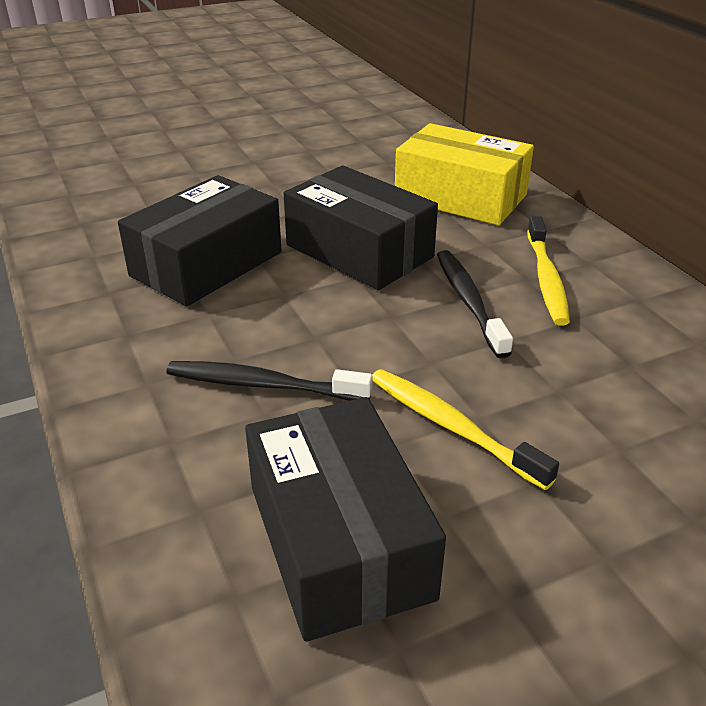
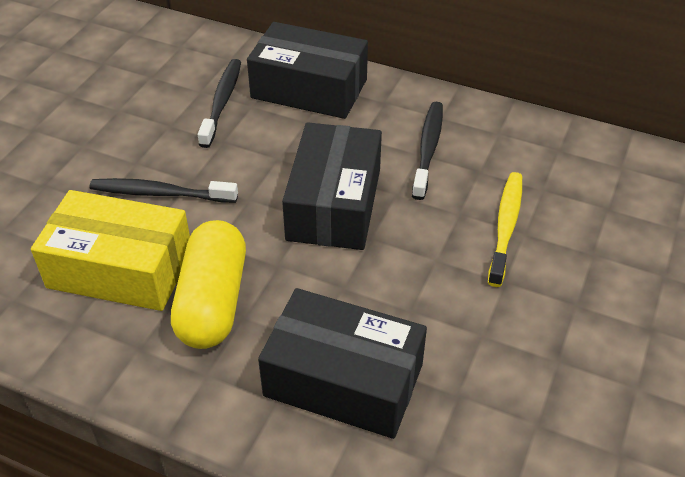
black toothbrush: 2 -> 3
yellow capsule: 0 -> 1
yellow toothbrush: 2 -> 1

